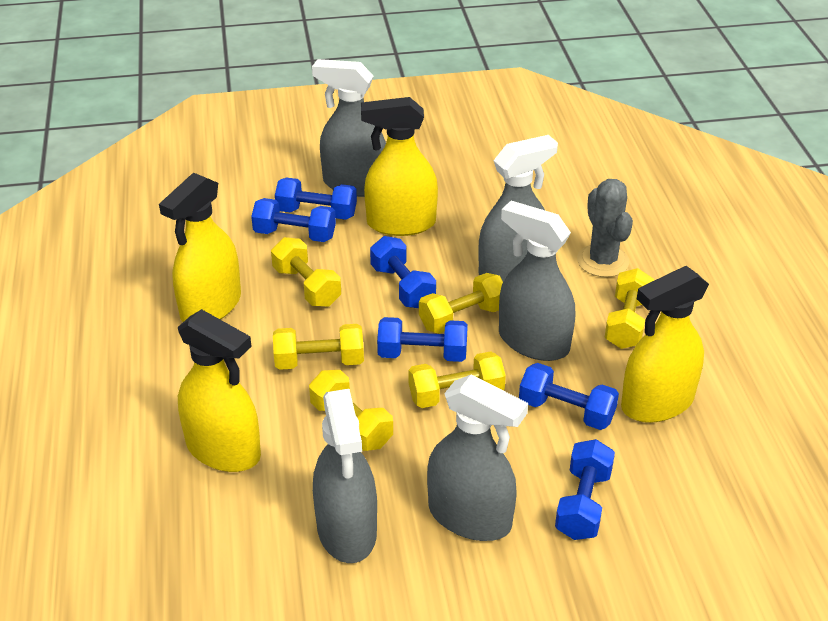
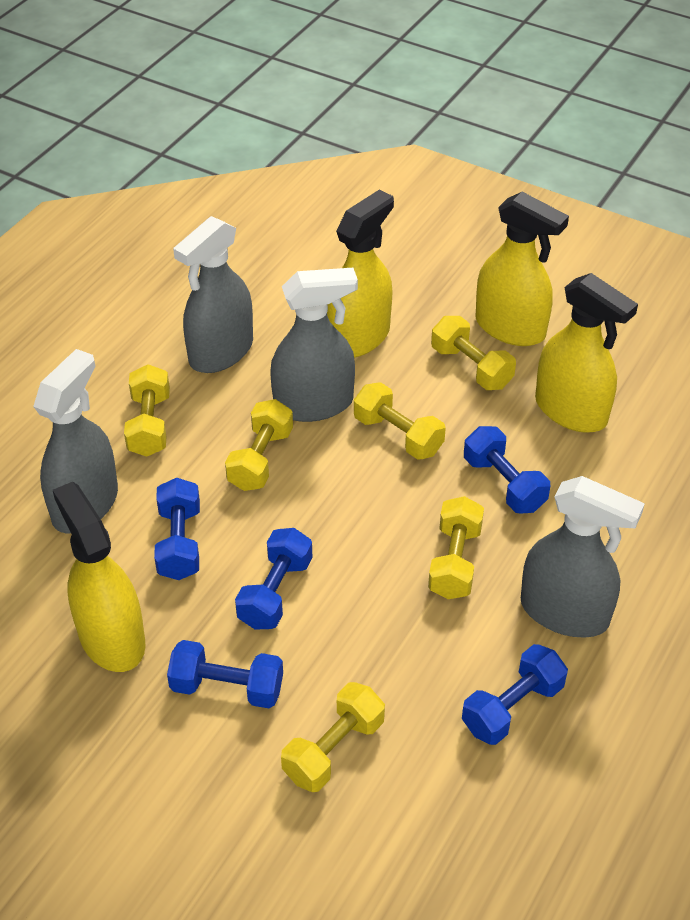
blue dumbbell: 6 -> 5
grey cactus: 1 -> 0
grey spray bottle: 5 -> 4

